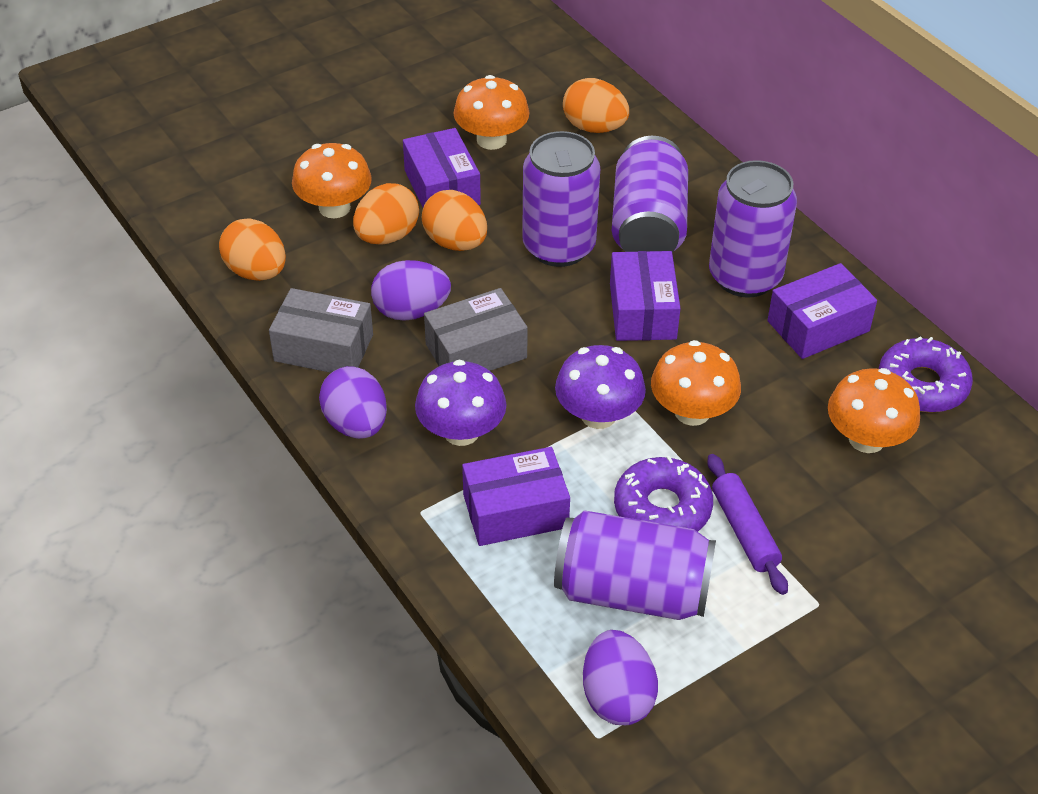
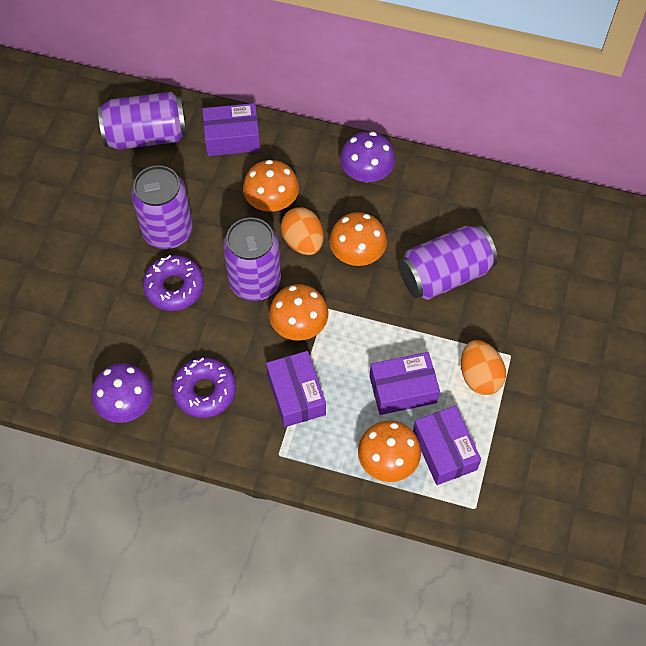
grey box: 2 -> 0
orange egg: 4 -> 2
purple egg: 3 -> 0
purple rolling pin: 1 -> 0

